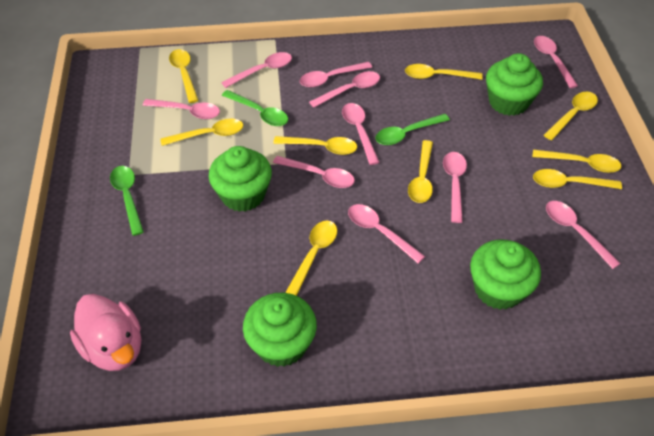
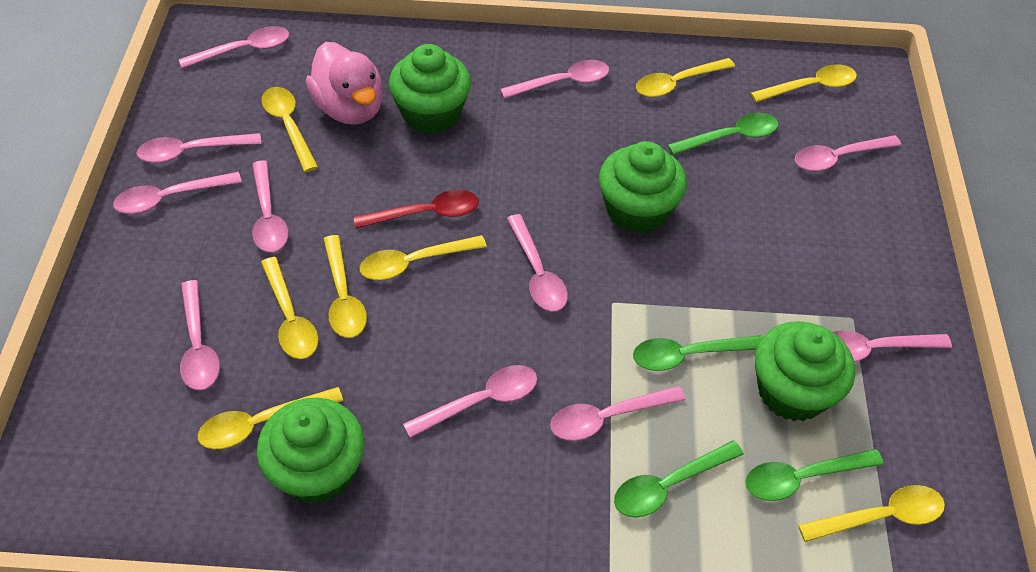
green spoon: 3 -> 4
pink spoon: 10 -> 11
red spoon: 0 -> 1
yellow spoon: 9 -> 8

